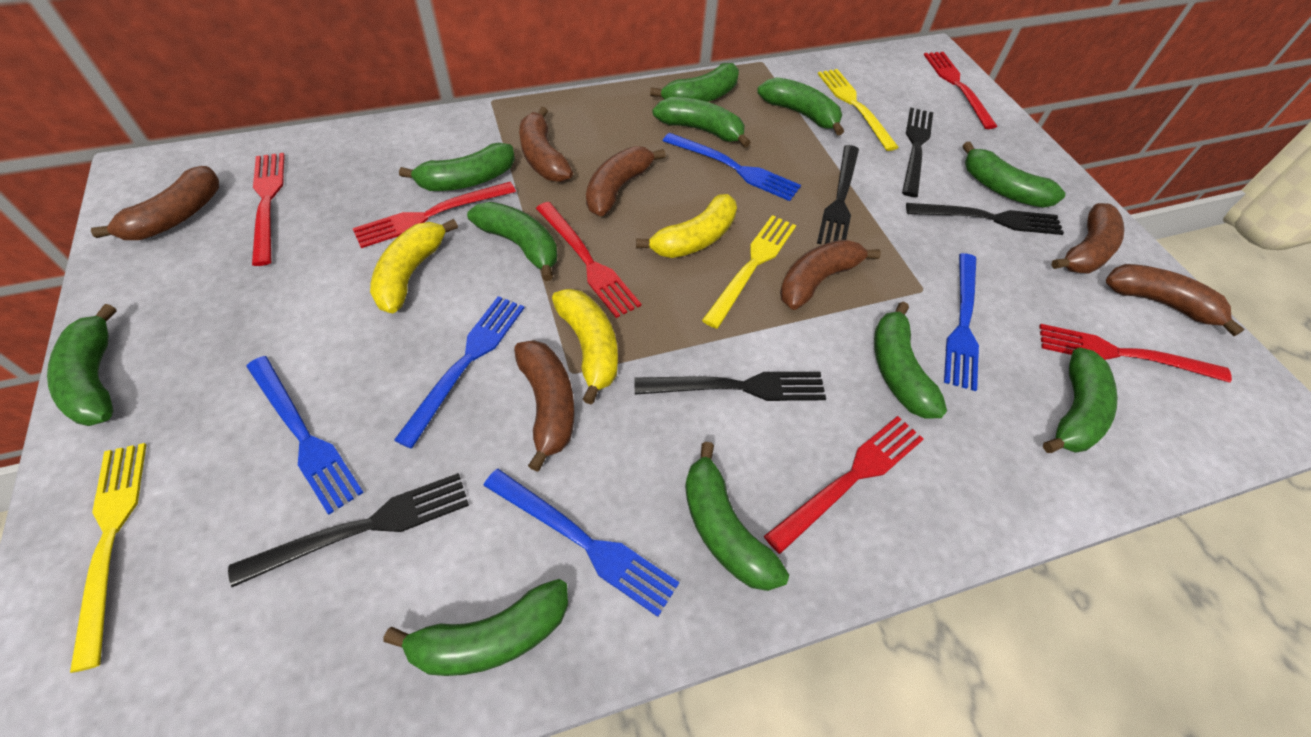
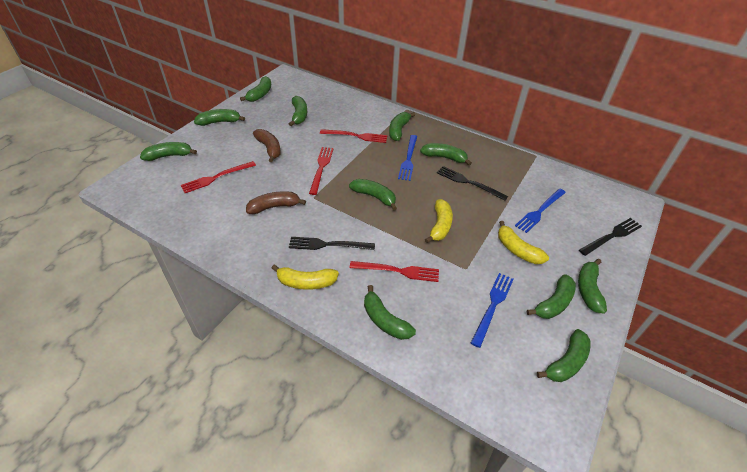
black fork: 5 -> 3
blue fork: 5 -> 3
brown banana: 7 -> 2
red fork: 6 -> 4
yellow fork: 3 -> 0

